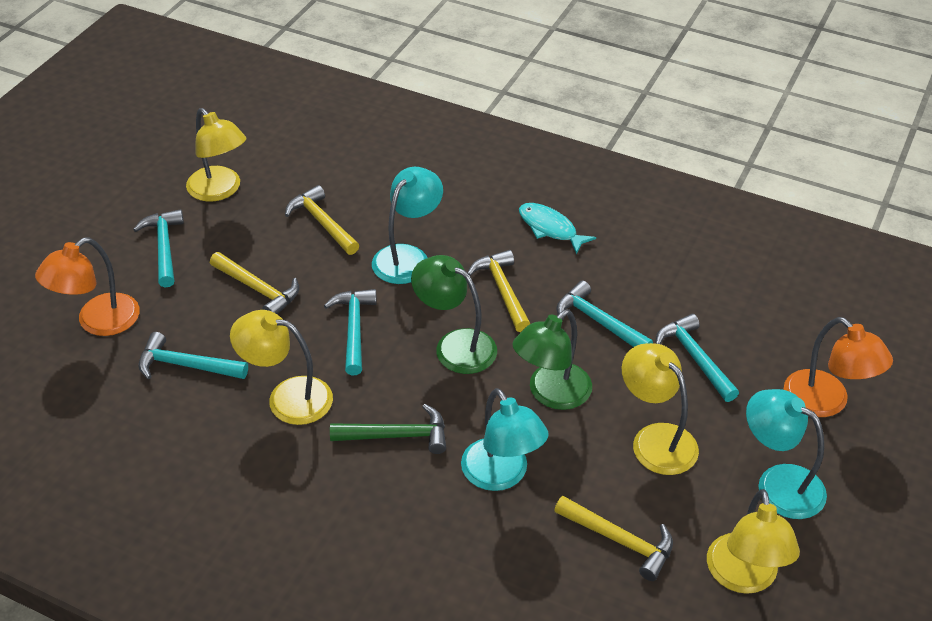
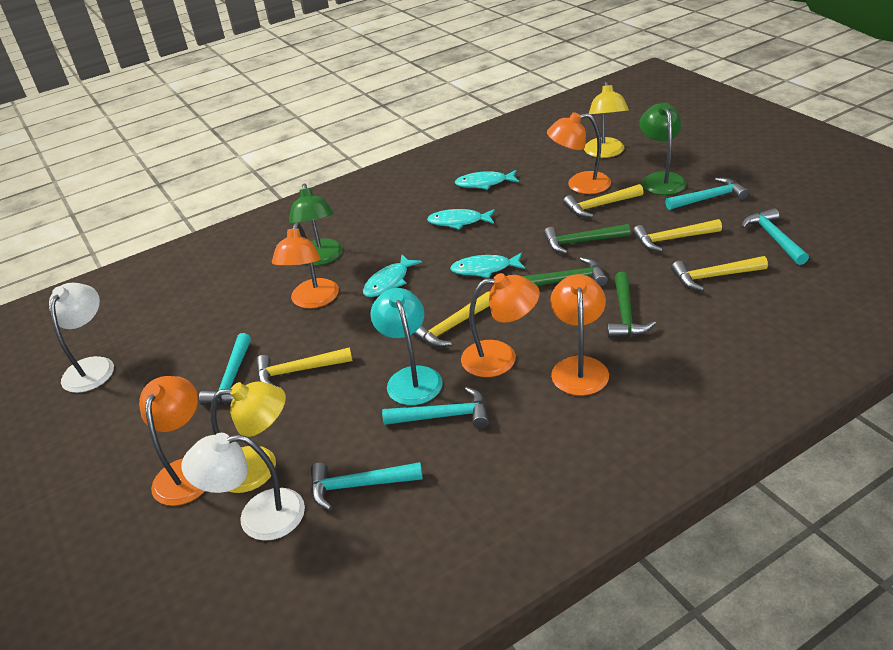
green hammer: 1 -> 3
orange lamp: 2 -> 5
turquoise fish: 1 -> 4
turquoise lamp: 3 -> 1
white lamp: 0 -> 2
yellow hammer: 4 -> 5
yellow lamp: 4 -> 2

